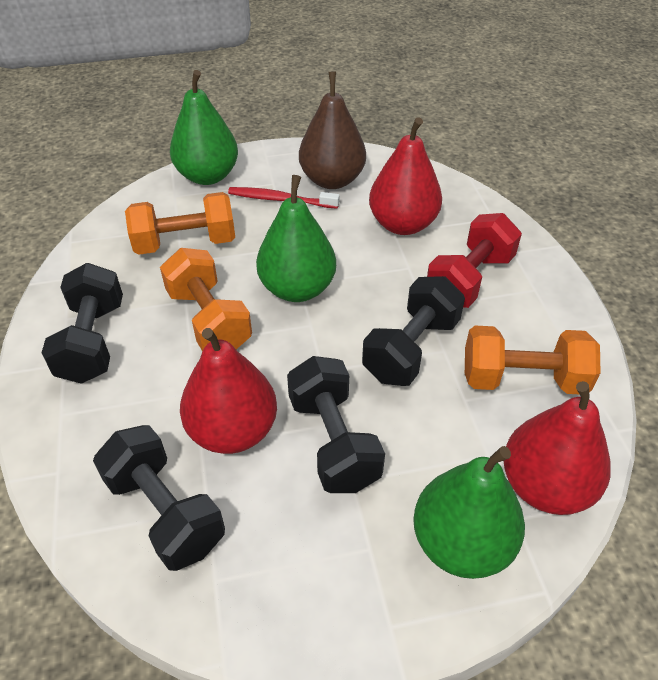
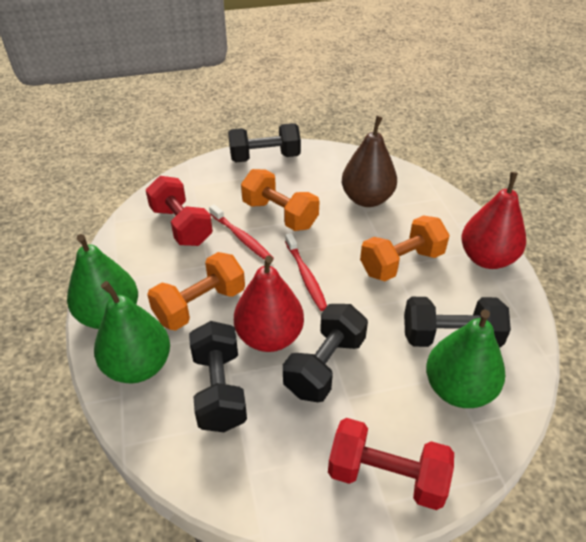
red dumbbell: 1 -> 2
red pear: 3 -> 2
red toothbrush: 1 -> 2

